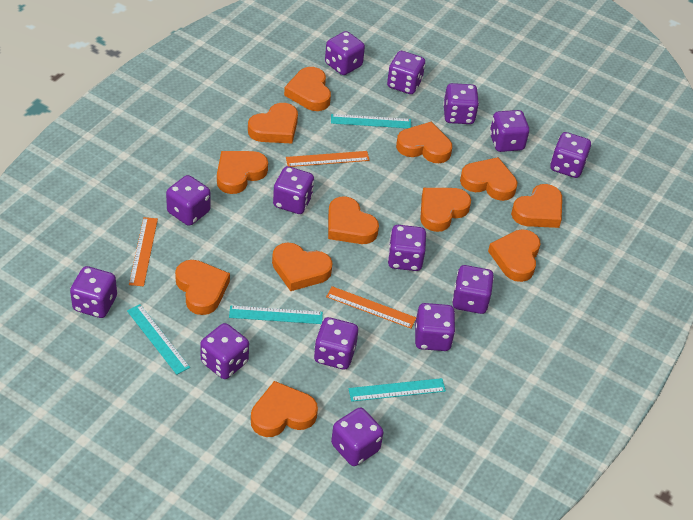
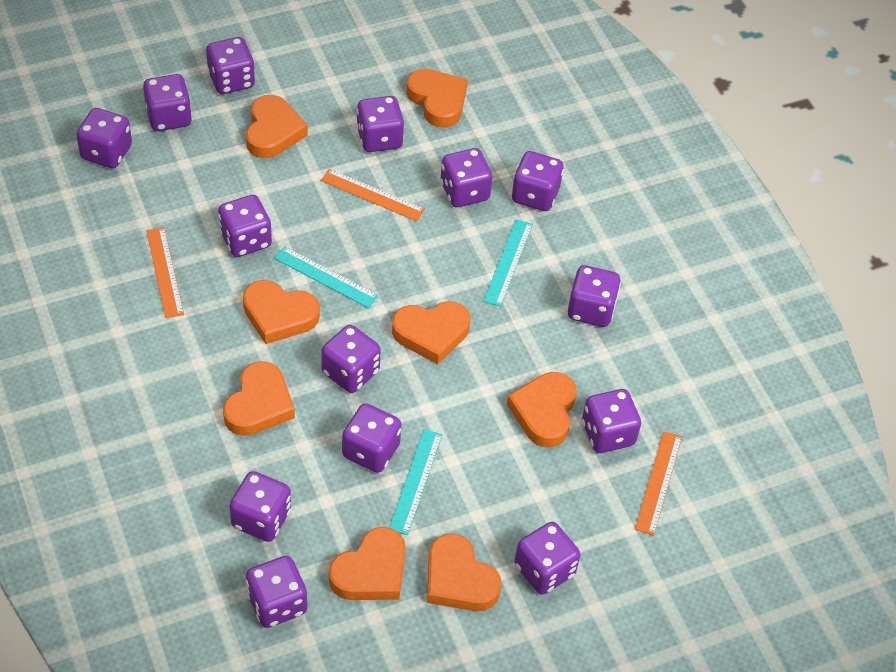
orange heart: 12 -> 8
turquoise ruler: 4 -> 3

